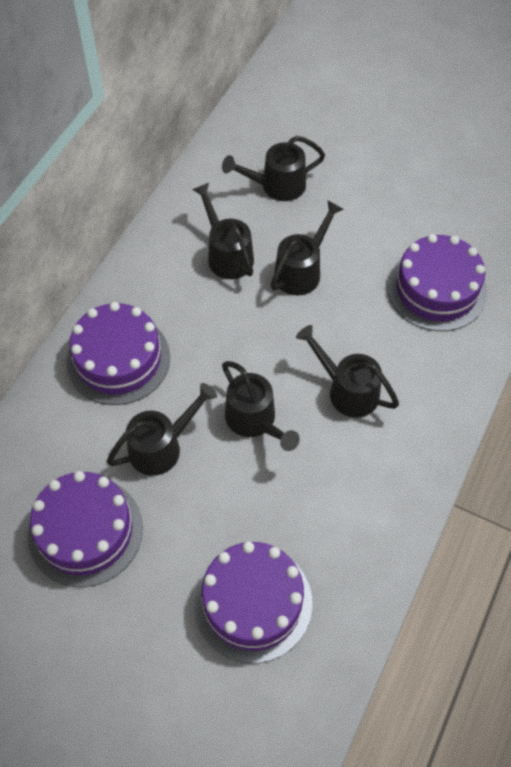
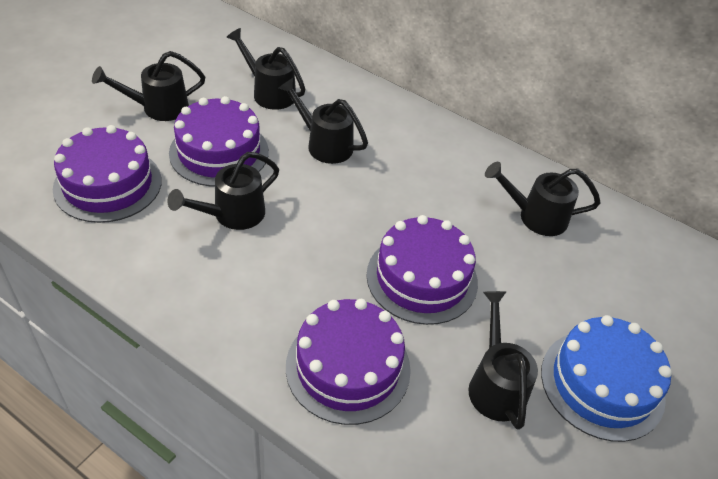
blue cake: 0 -> 1

